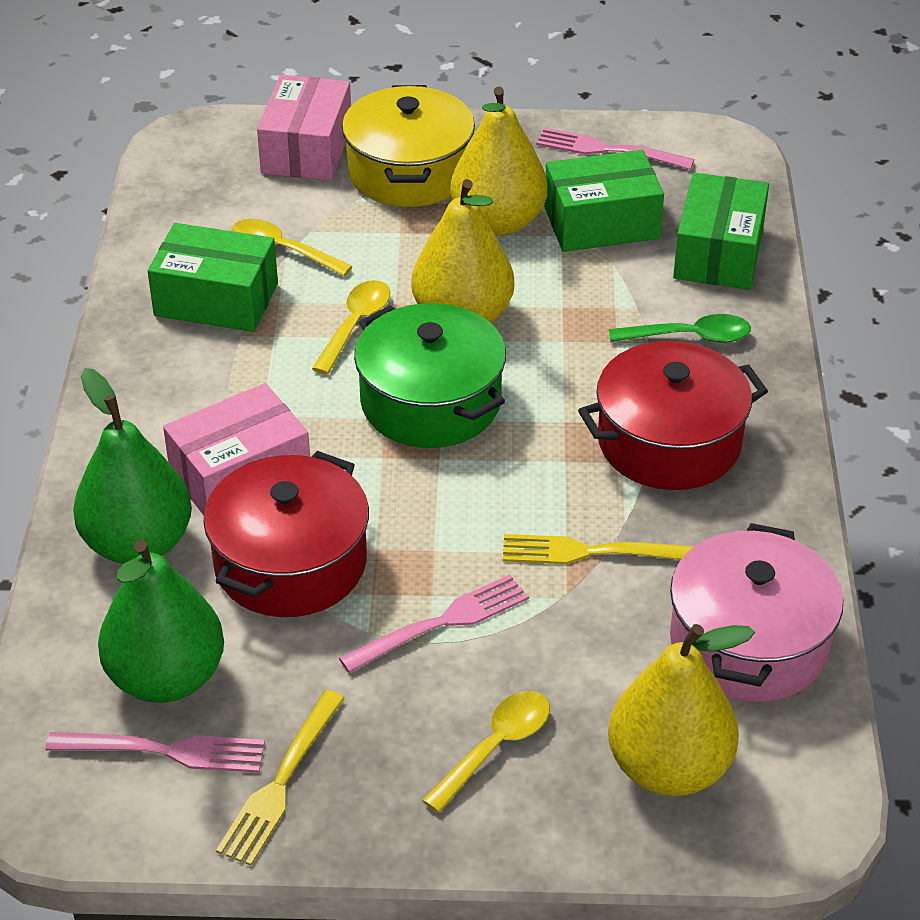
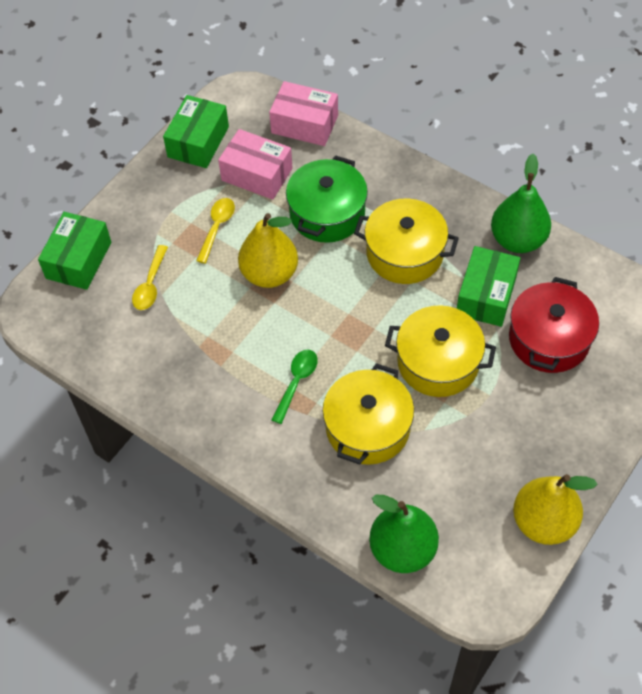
pink fork: 3 -> 0
pink pot: 1 -> 0
red pot: 2 -> 1
yellow fork: 2 -> 0
yellow pear: 3 -> 2
yellow pot: 1 -> 3
yellow spoon: 3 -> 2

